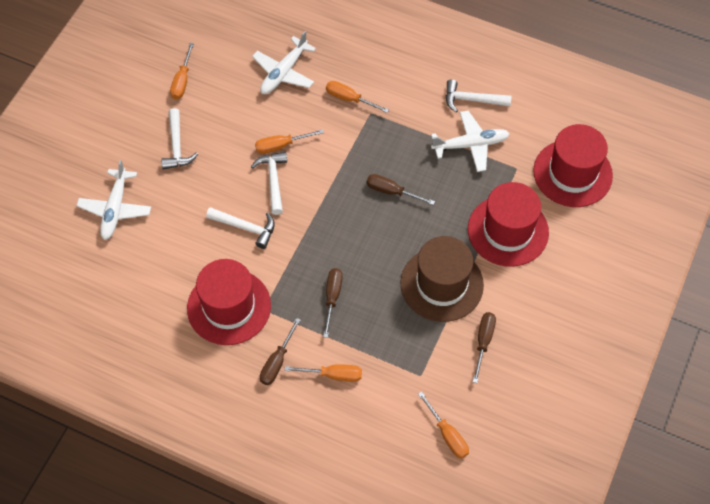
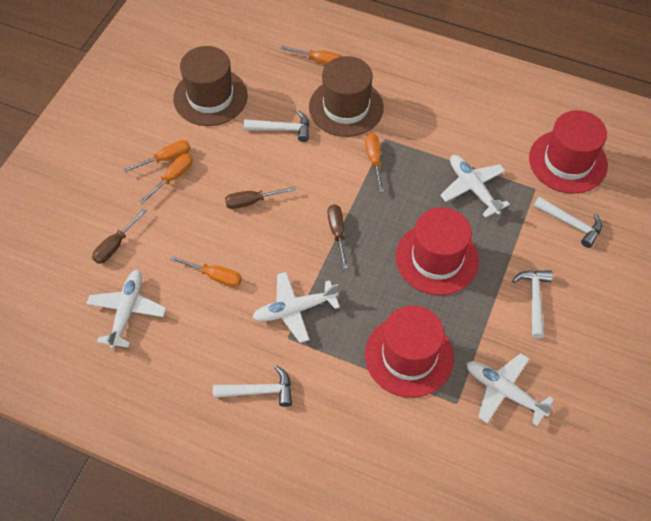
brown hat: 1 -> 2
brown screwdriver: 4 -> 3
white plane: 3 -> 4

